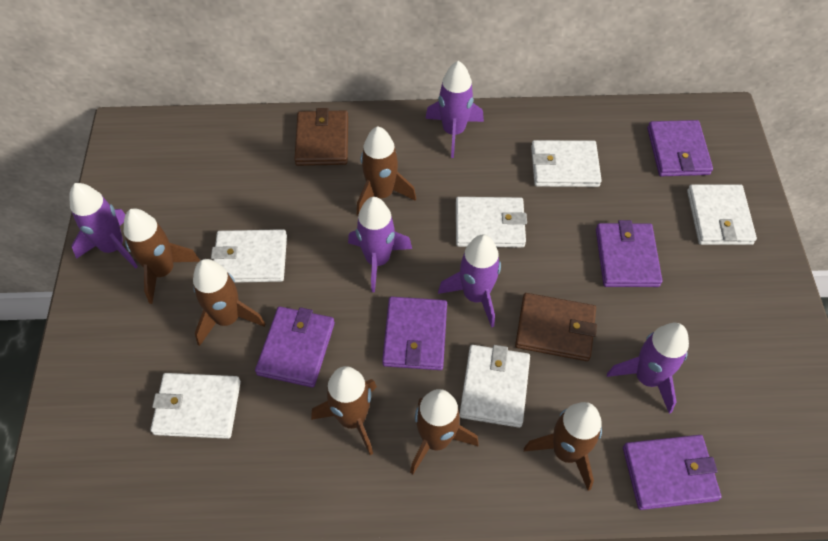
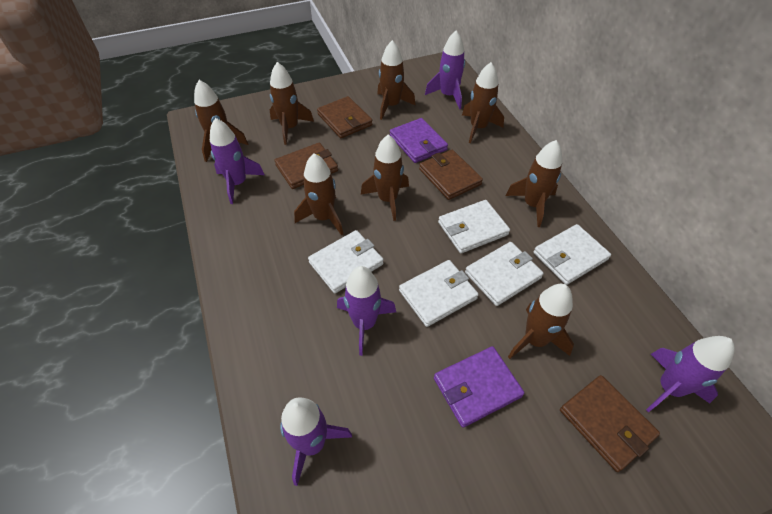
brown rocket: 6 -> 8
brown wallet: 2 -> 4
purple wallet: 5 -> 2
white wallet: 6 -> 5

